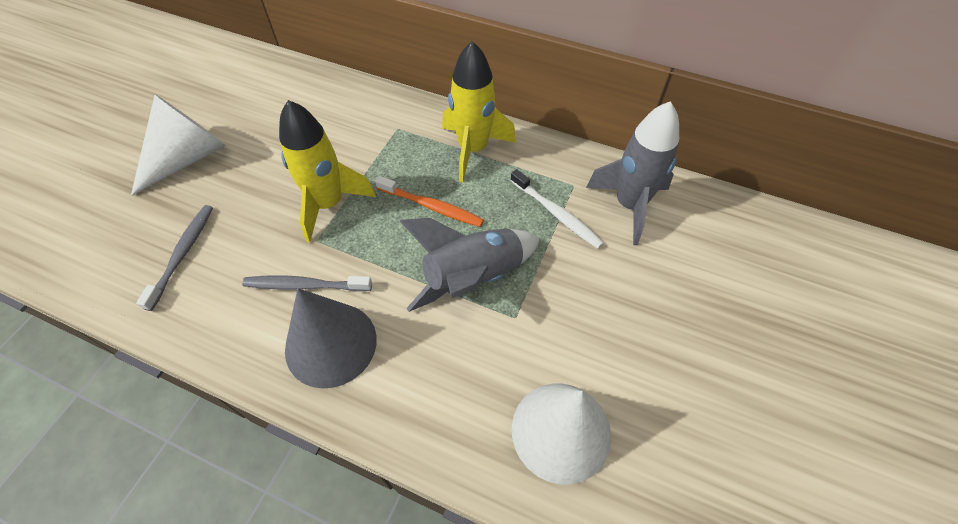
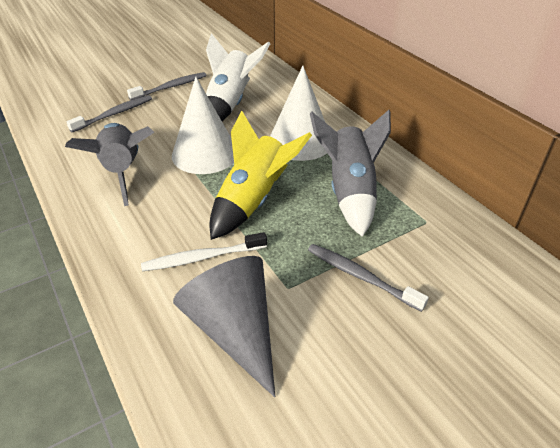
grey toothbrush: 2 -> 3
orange toothbrush: 1 -> 0
white rocket: 0 -> 1
yellow rocket: 2 -> 1

